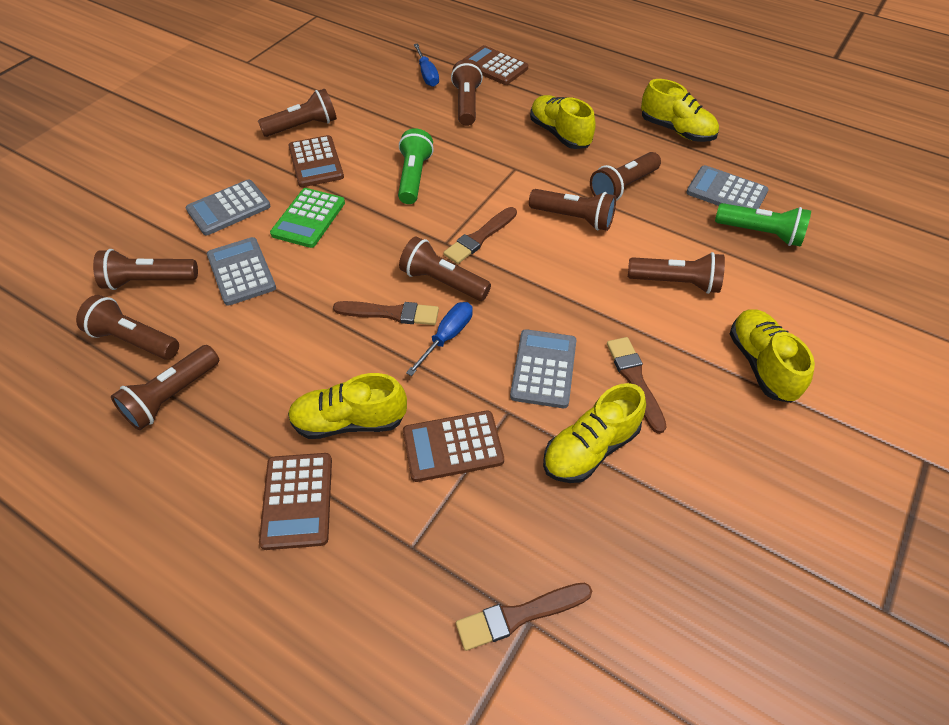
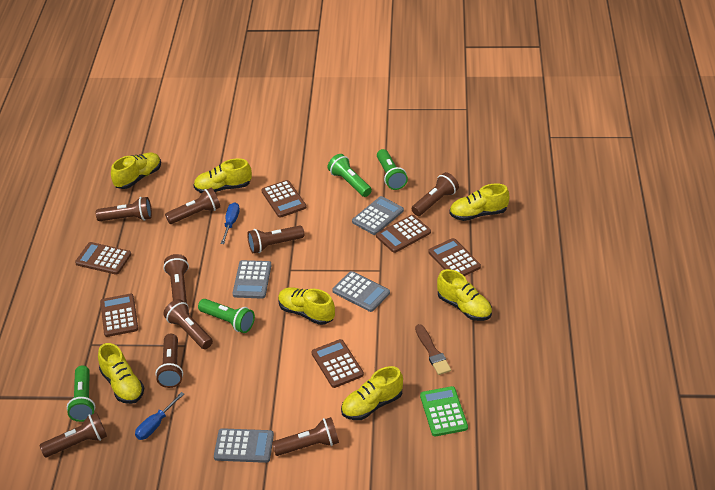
brown brush: 4 -> 1
brown calculator: 4 -> 6
green flashlight: 2 -> 4
yellow shoe: 5 -> 7

